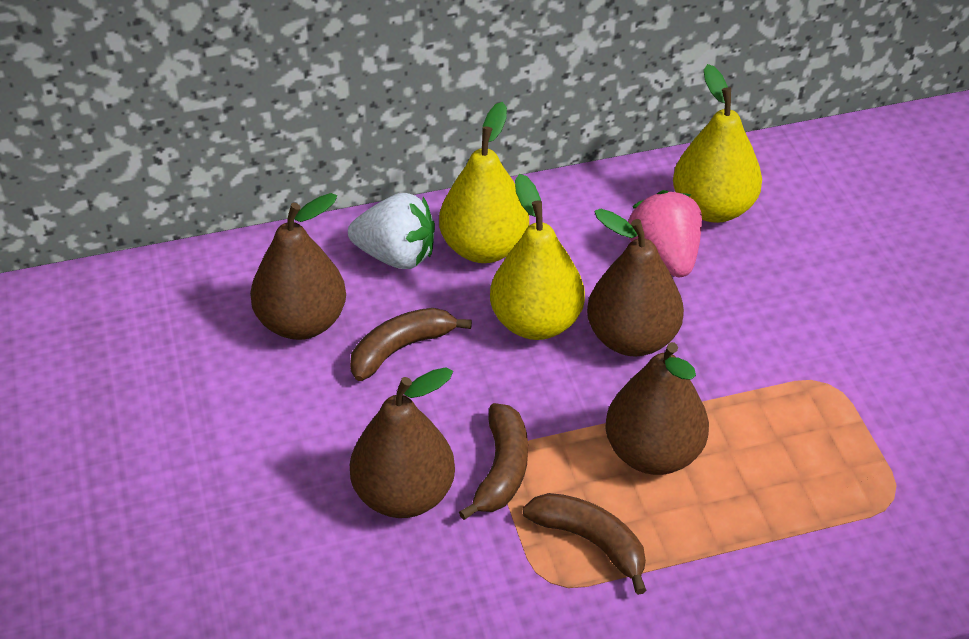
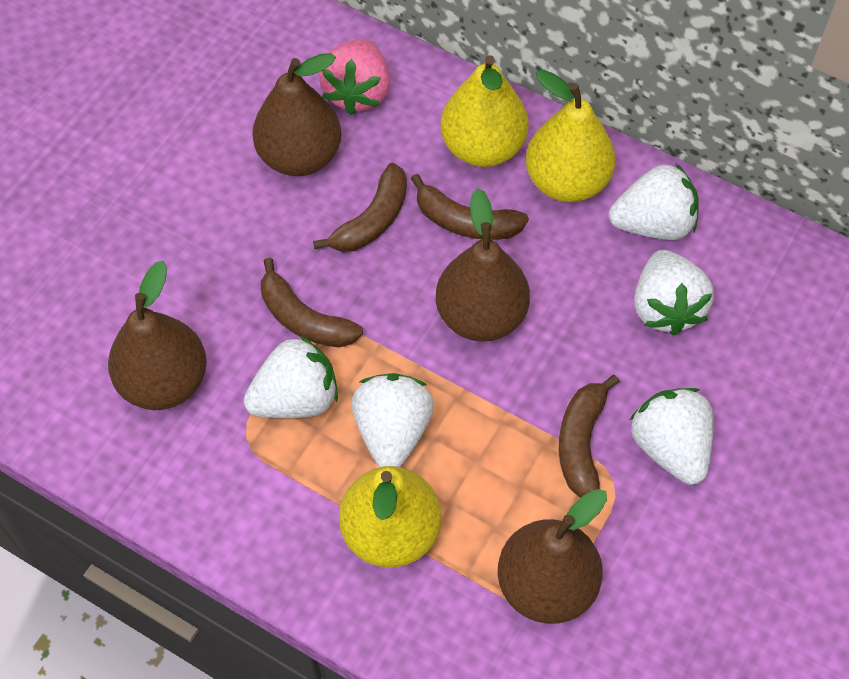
brown banana: 3 -> 4
white strawberry: 1 -> 5

